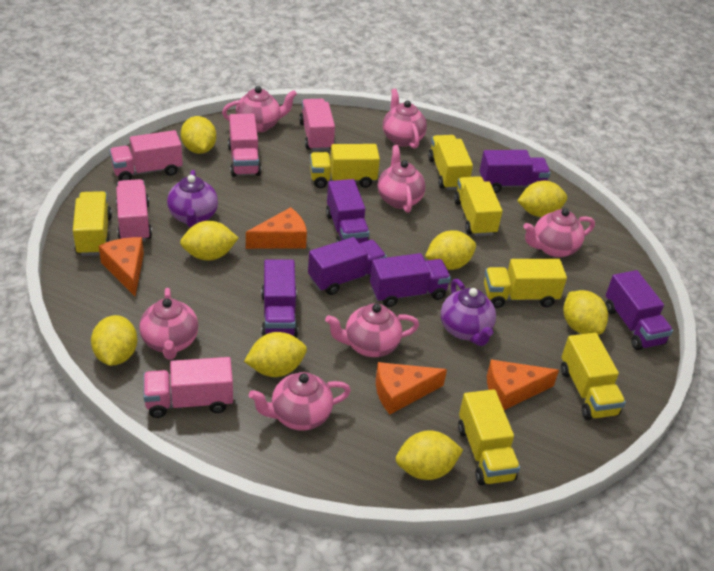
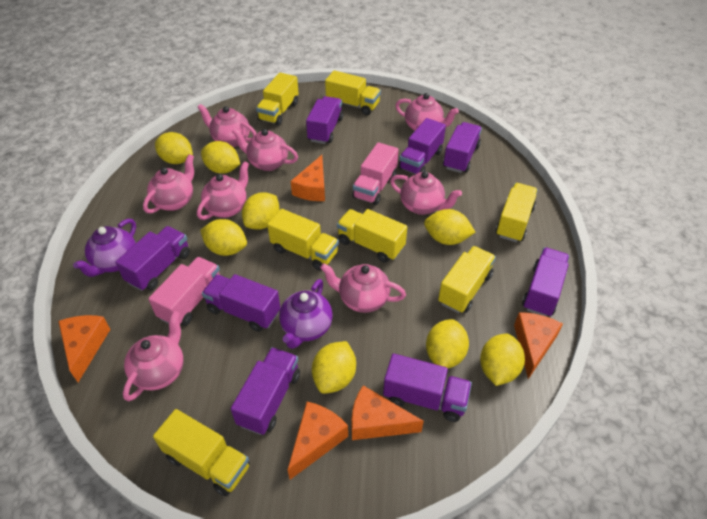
orange cheese: 4 -> 5
pink teapot: 7 -> 8
pink truck: 5 -> 2
purple truck: 6 -> 8

